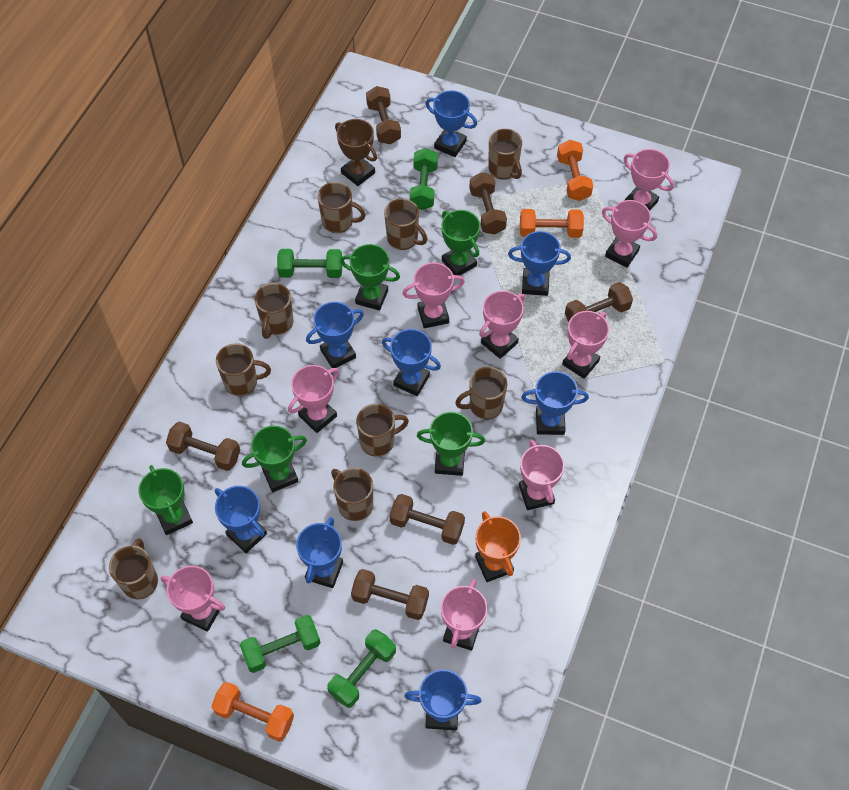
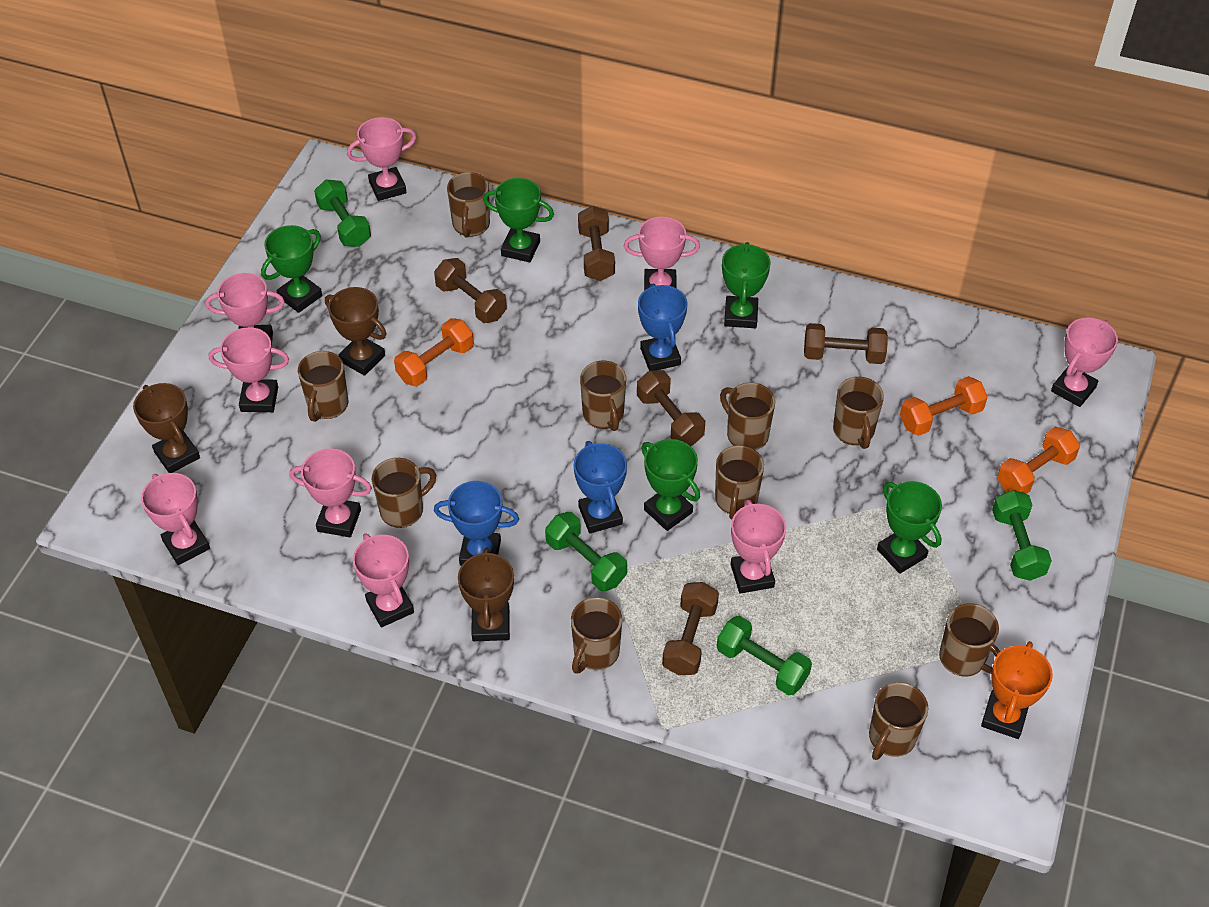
blue trophy: 8 -> 3
brown dumbbell: 6 -> 5
brown mug: 9 -> 10
brown trophy: 1 -> 3

